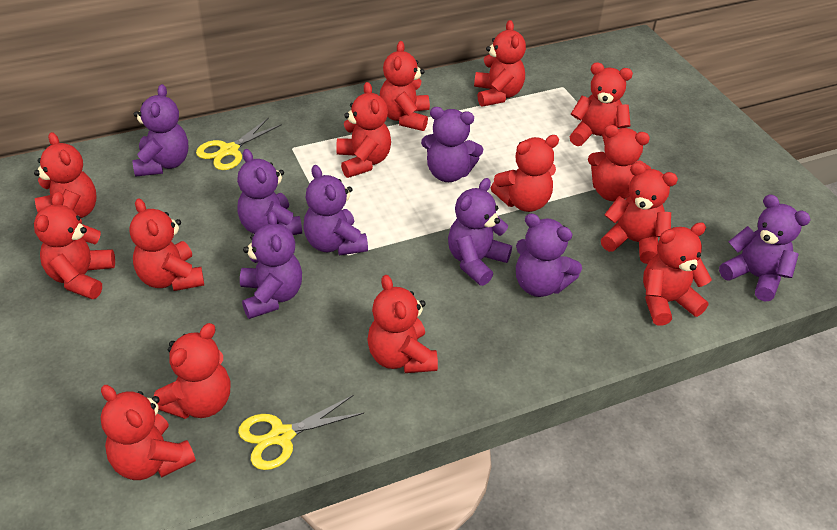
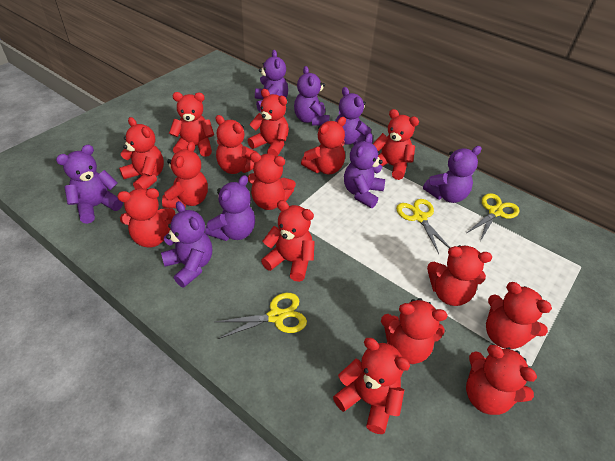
red teddy bear: 14 -> 15
yellow scissors: 2 -> 3

